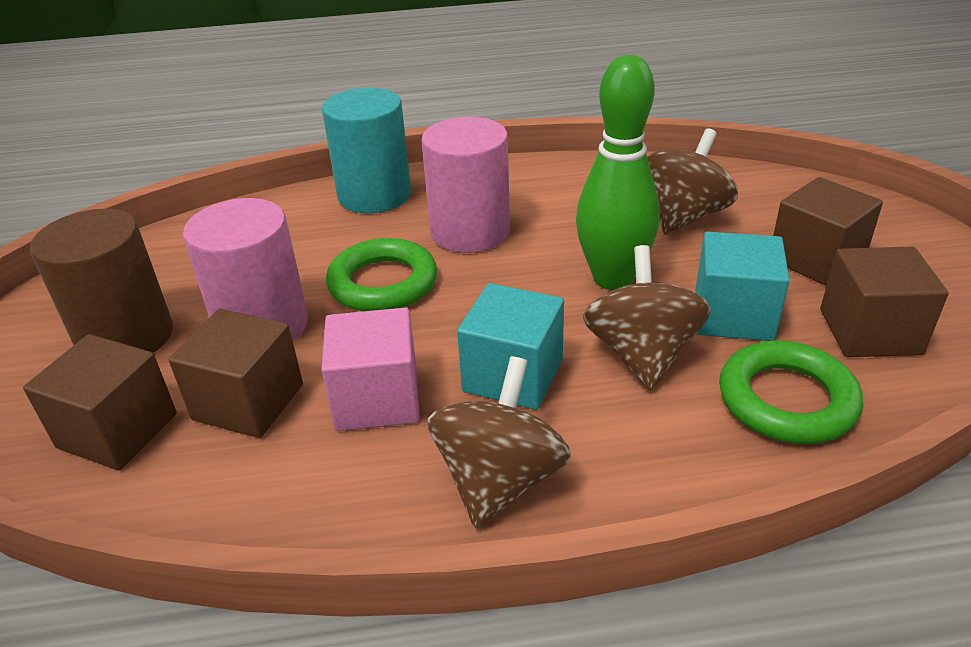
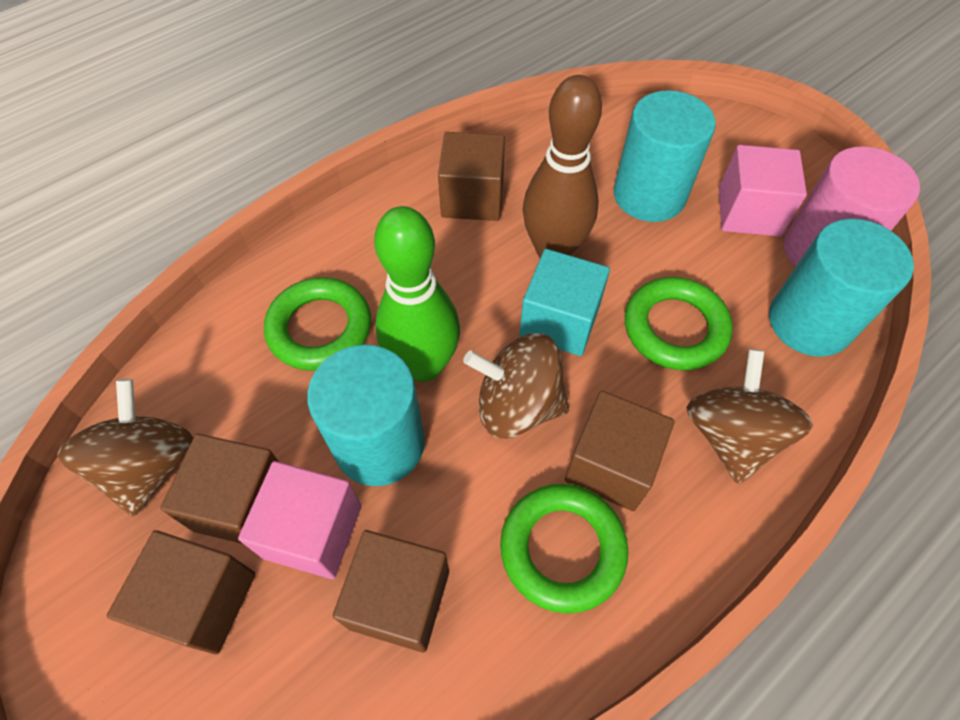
brown bowling pin: 0 -> 1
brown cube: 4 -> 5
brown cylinder: 1 -> 0
green ring: 2 -> 3
pink cube: 1 -> 2
pink cylinder: 2 -> 1
turquoise cube: 2 -> 1
turquoise cylinder: 1 -> 3

